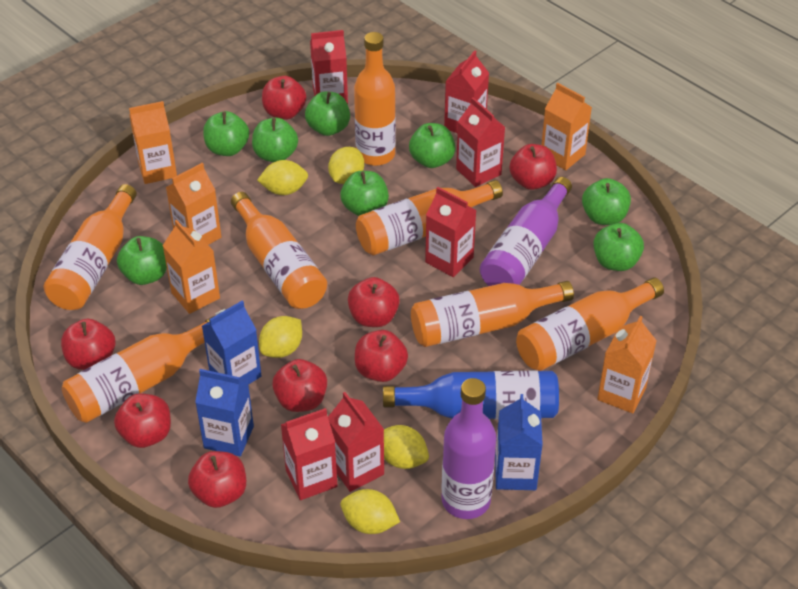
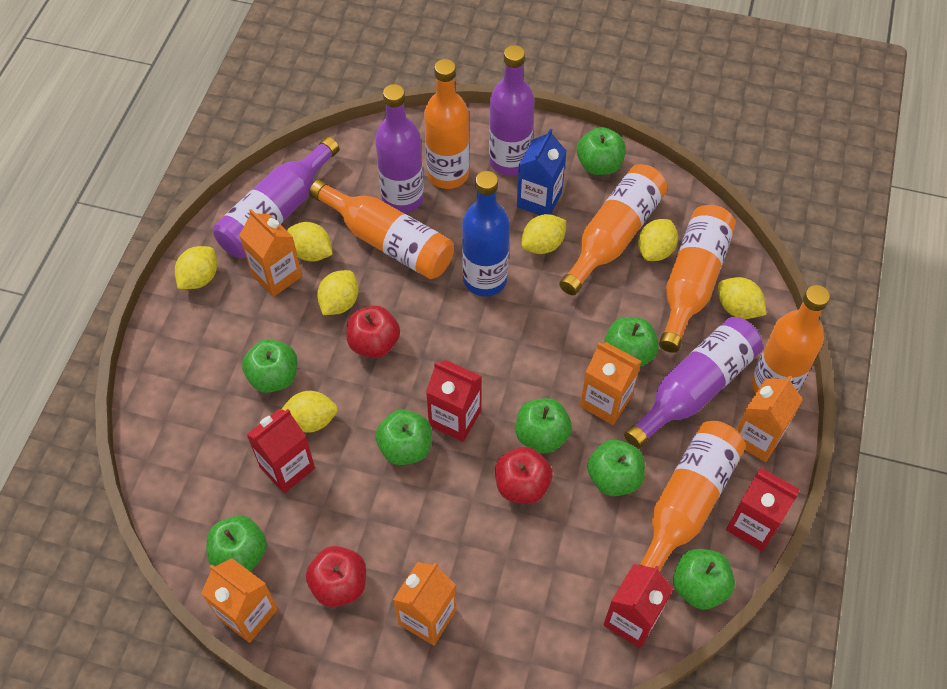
blue carton: 3 -> 1
orange bottle: 7 -> 6
purple bottle: 2 -> 4
red apple: 8 -> 3
red carton: 6 -> 4
yellow lemon: 5 -> 7

